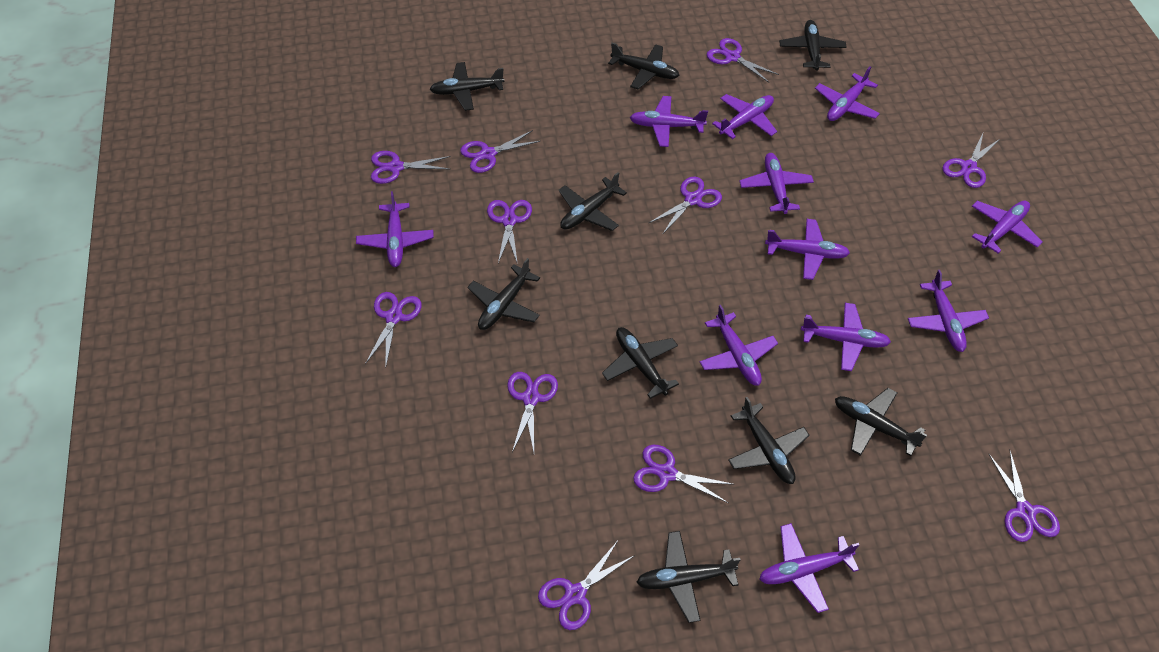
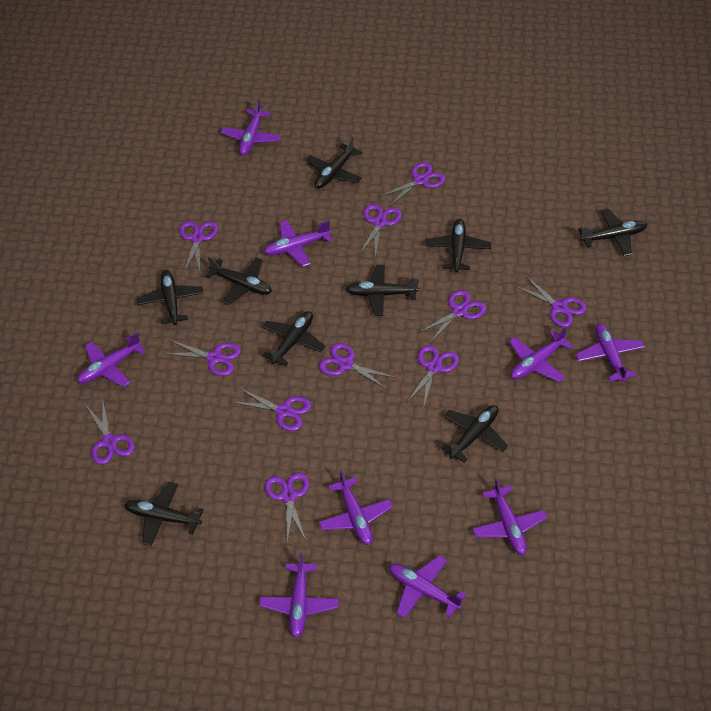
purple plane: 11 -> 9

